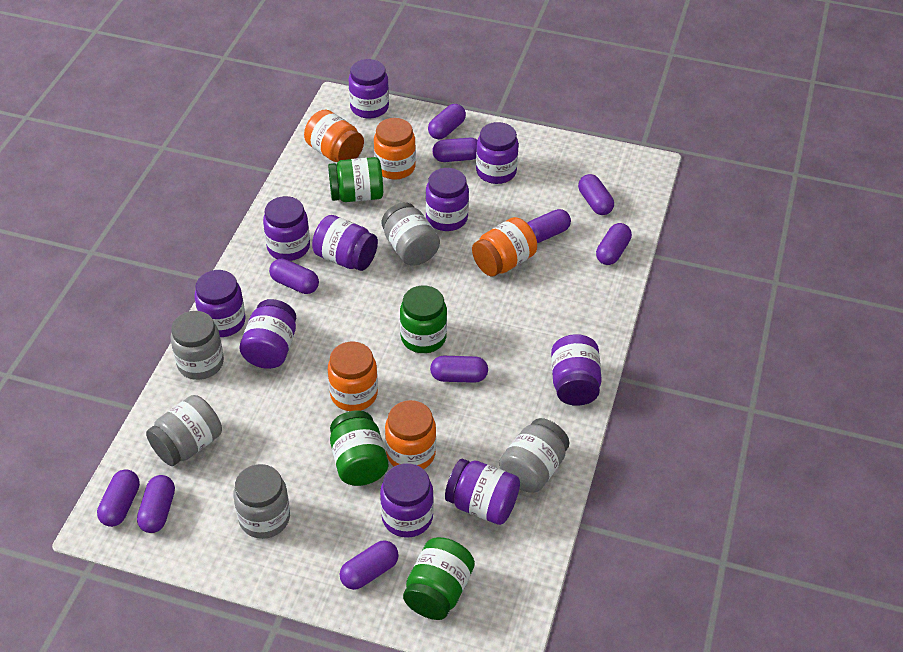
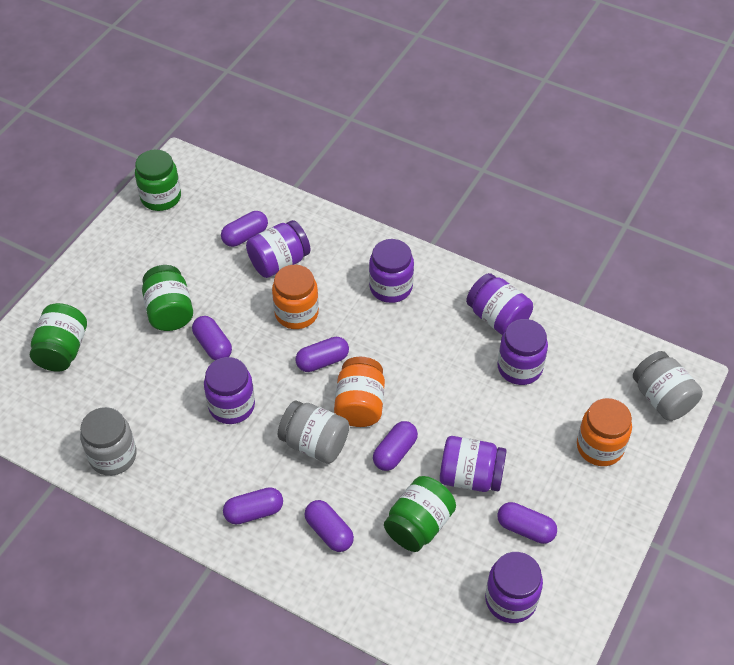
grey jar: 5 -> 3
orange jar: 5 -> 3
purple capsule: 10 -> 7
purple jar: 10 -> 7

